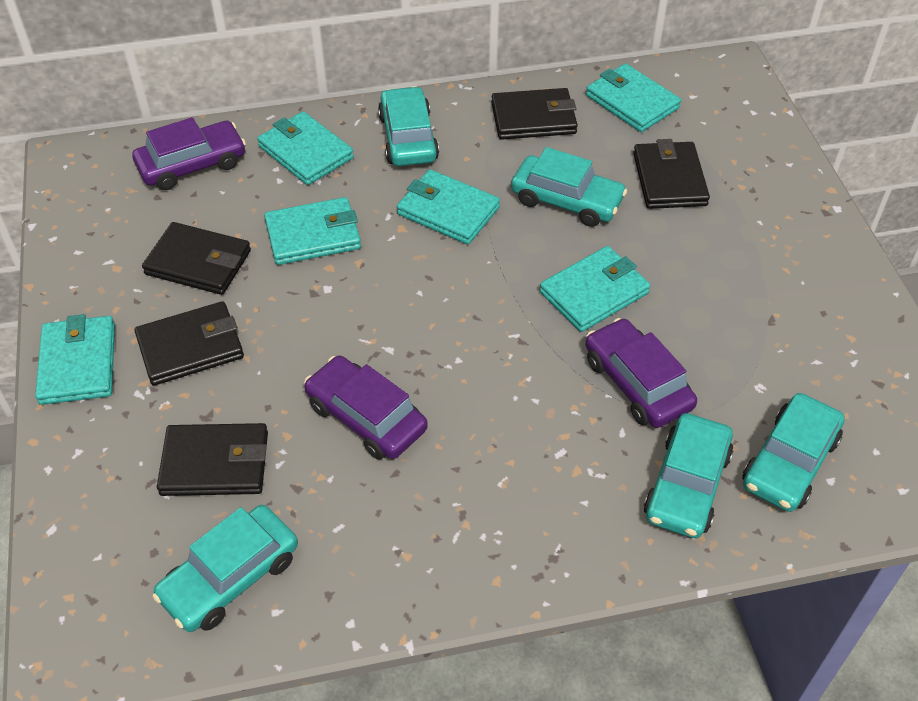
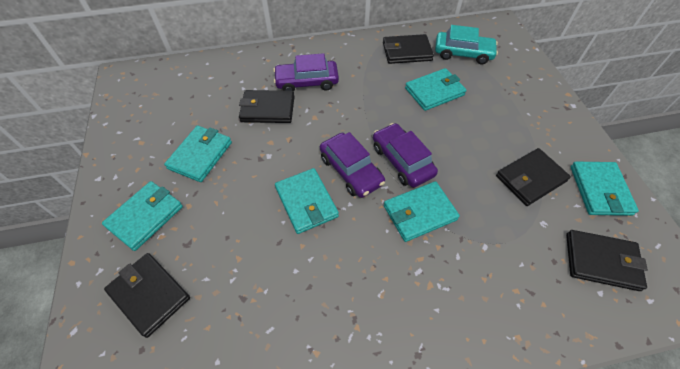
turquoise car: 5 -> 1

